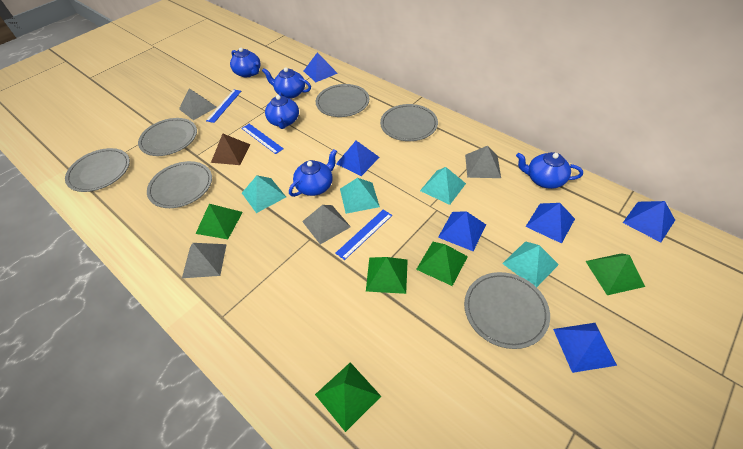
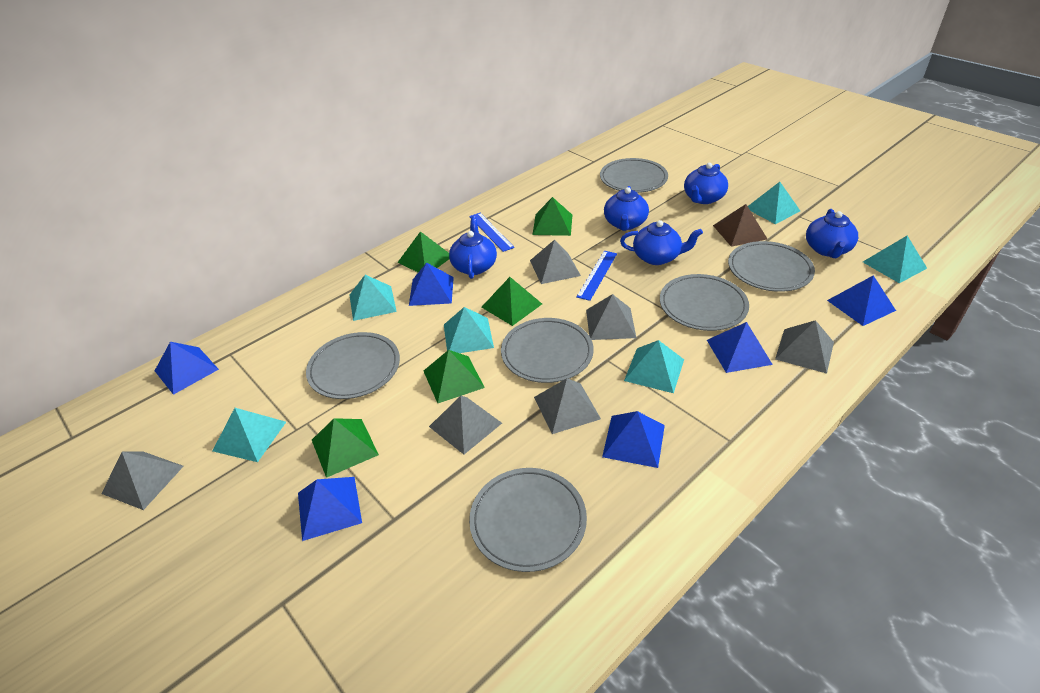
blue ruler: 3 -> 2
grey pyramid: 4 -> 6
turquoise pyramid: 4 -> 6

